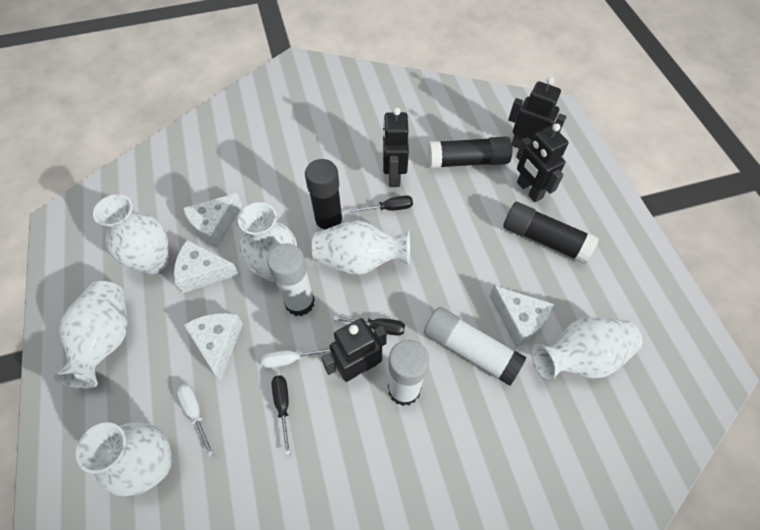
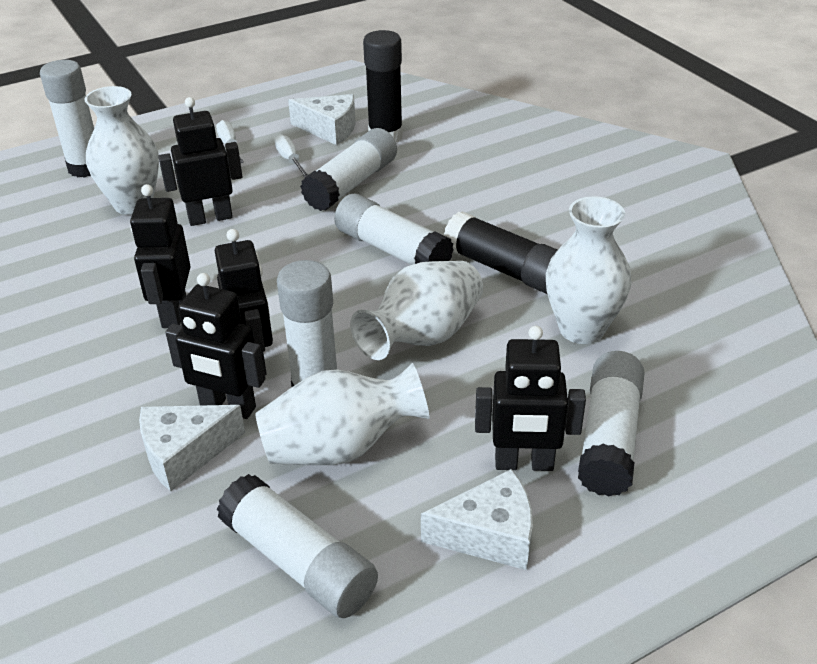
black glue stick: 3 -> 2
black robot: 4 -> 5
black screwdriver: 3 -> 0
white cheese: 4 -> 3
white glue stick: 3 -> 6
white vase: 6 -> 4

